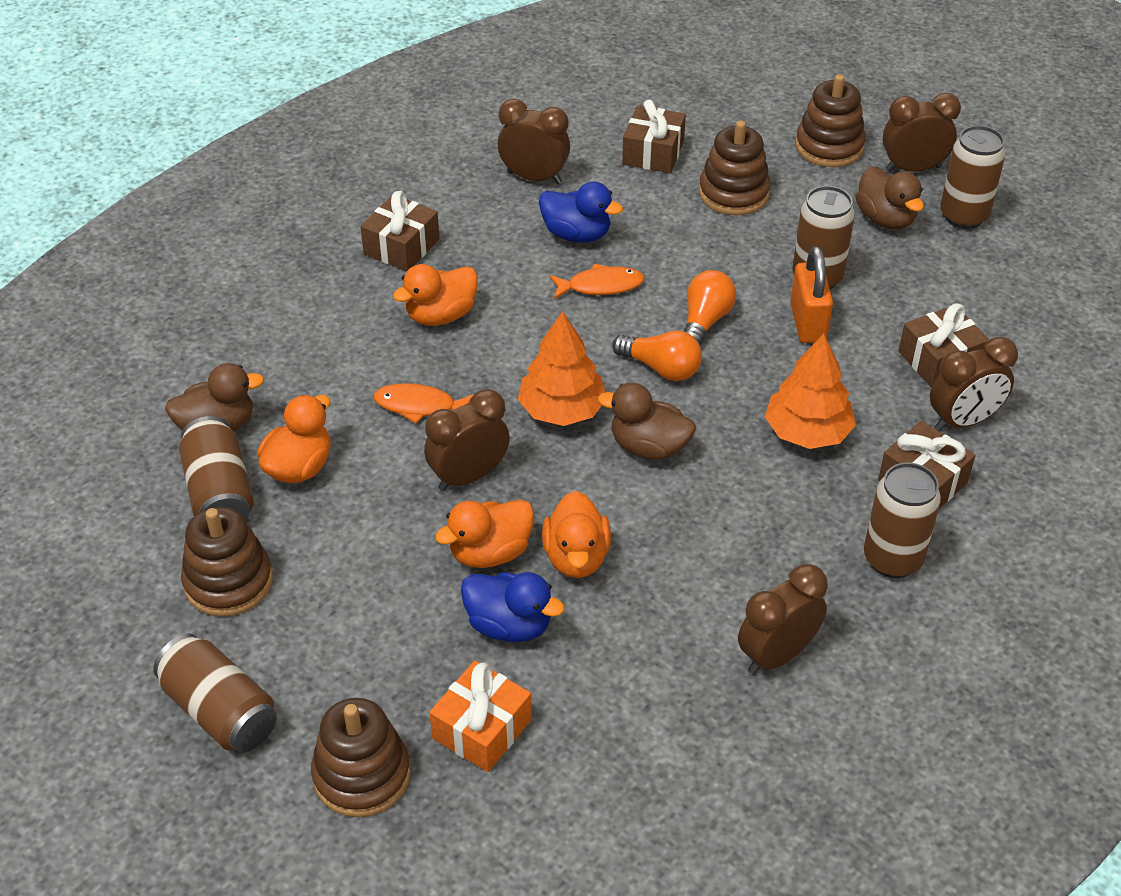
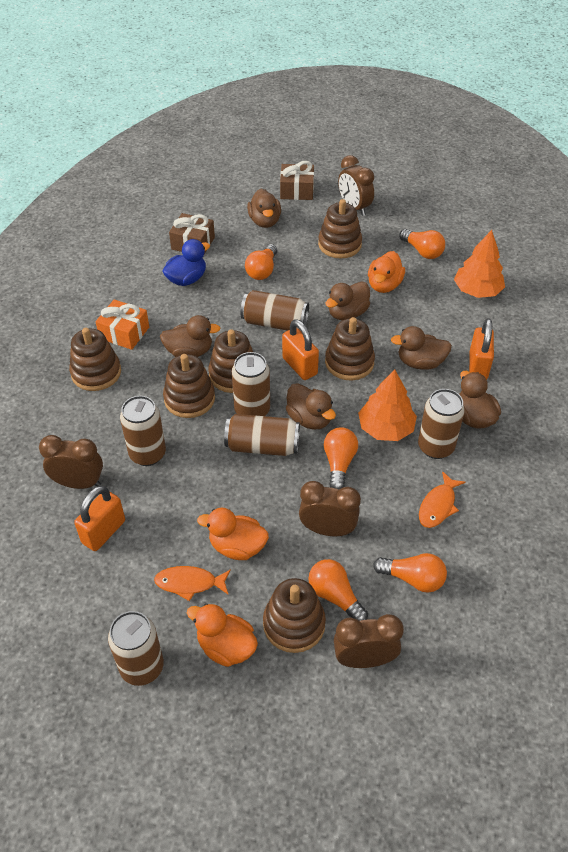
blue duck: 2 -> 1
brown can: 5 -> 6
brown clock: 5 -> 4
brown duck: 3 -> 6
brown gift: 4 -> 2
brown stacking toy: 4 -> 6
orange duck: 4 -> 3
orange light bulb: 2 -> 5
orange padlock: 1 -> 3

